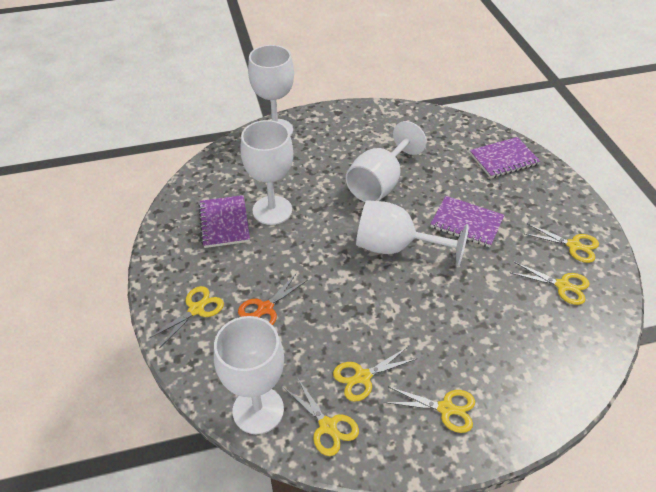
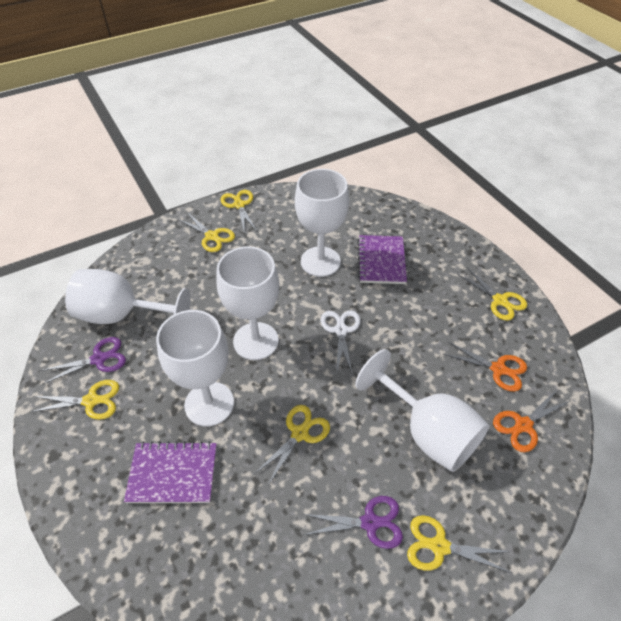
orange scissors: 1 -> 2
purple notebook: 3 -> 2
purple scissors: 0 -> 2
white scissors: 0 -> 1

